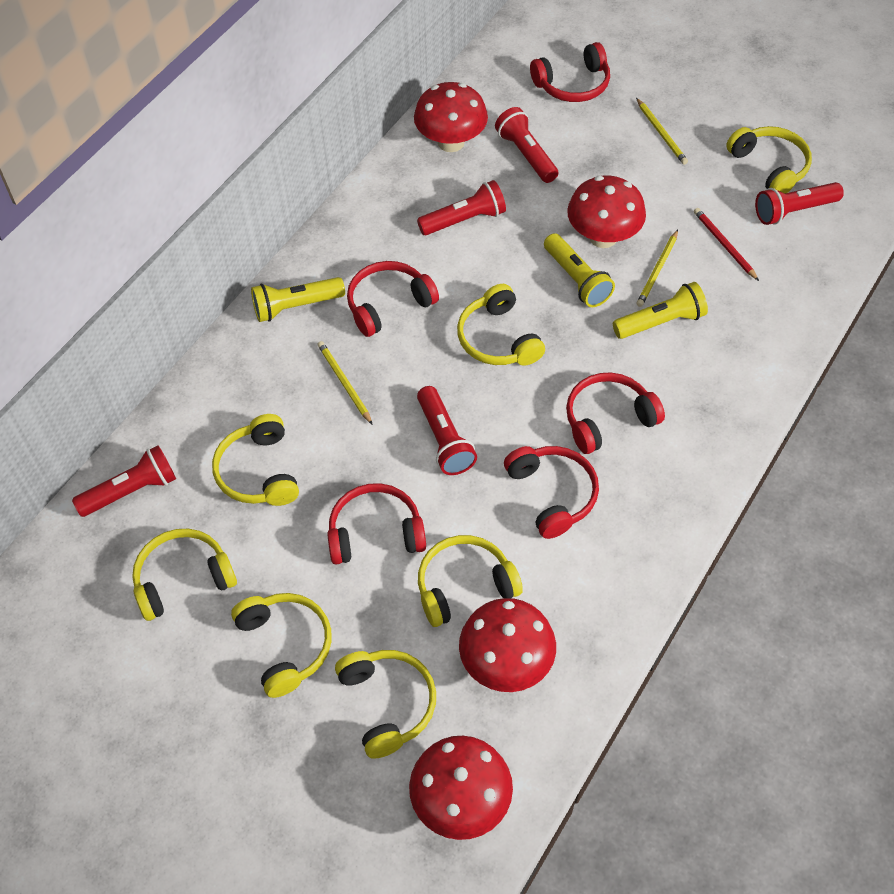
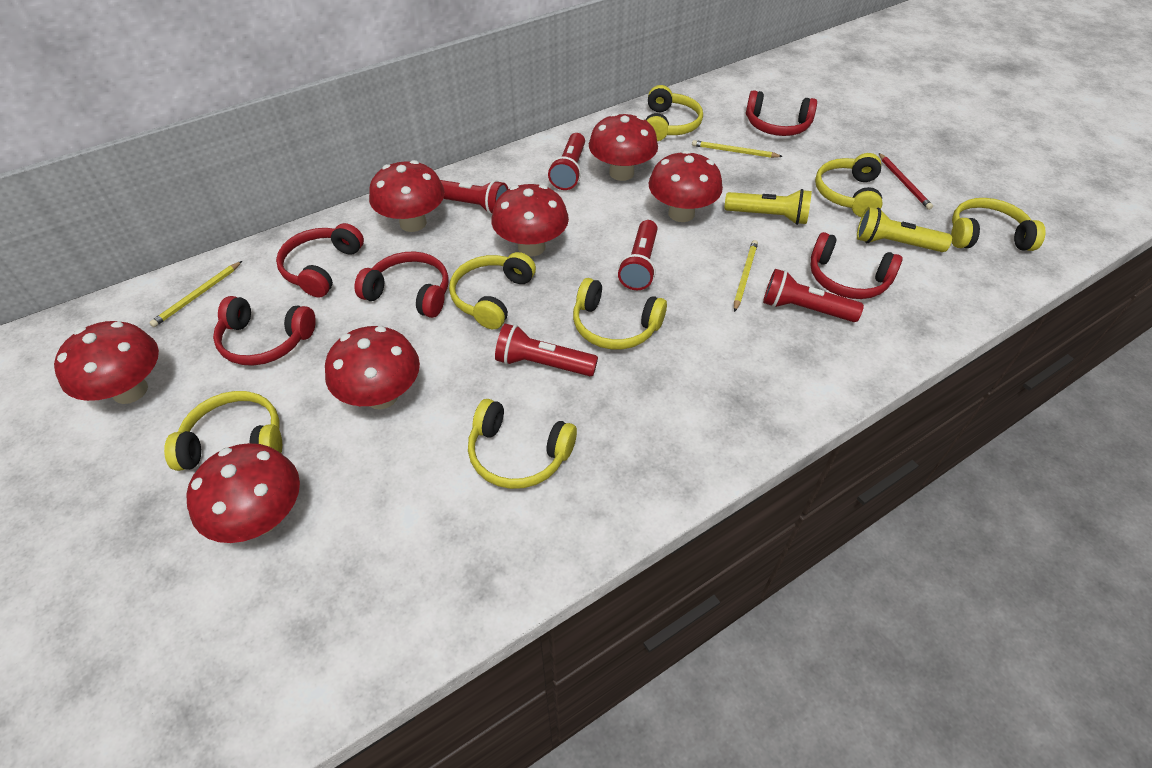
red mushroom: 4 -> 7
yellow flashlight: 3 -> 2

